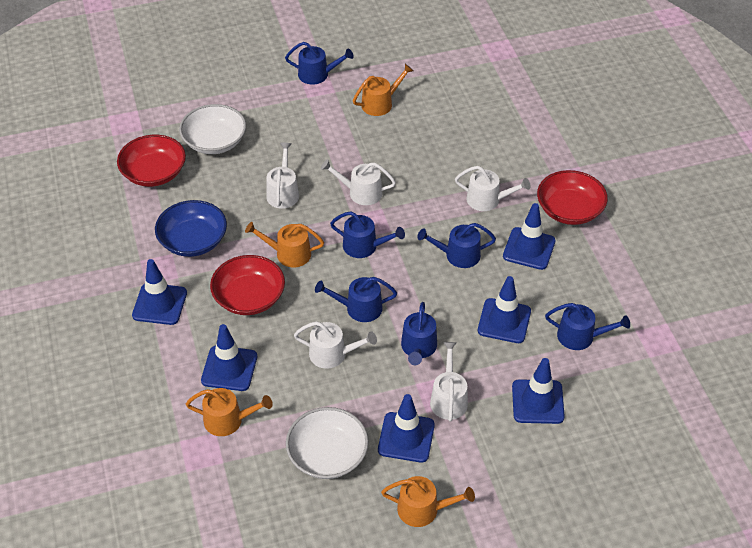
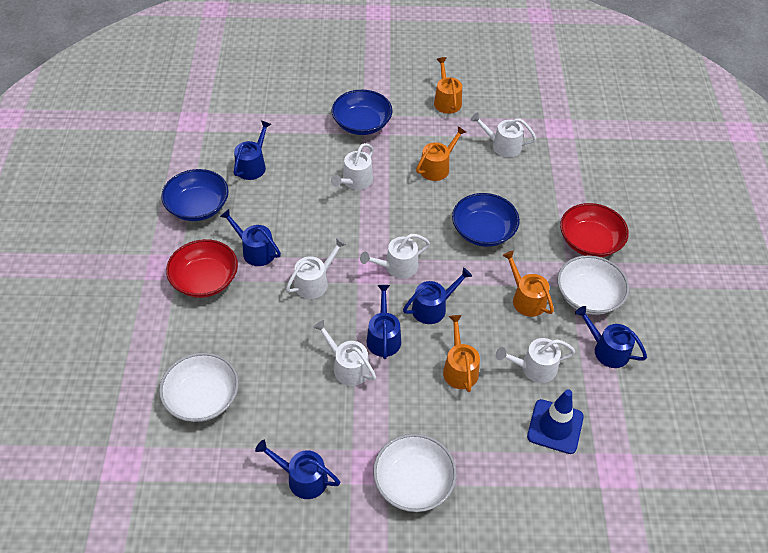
blue bowl: 1 -> 3
blue traffic cone: 6 -> 1
red bowl: 3 -> 2
white bowl: 2 -> 3
white watering can: 5 -> 6

